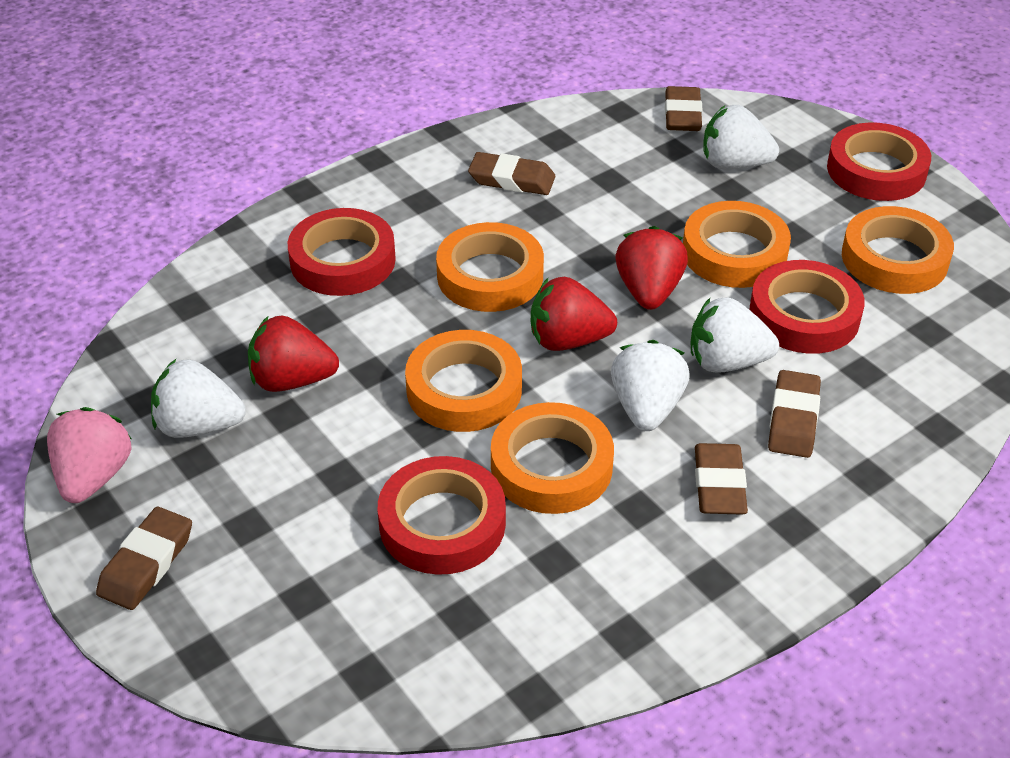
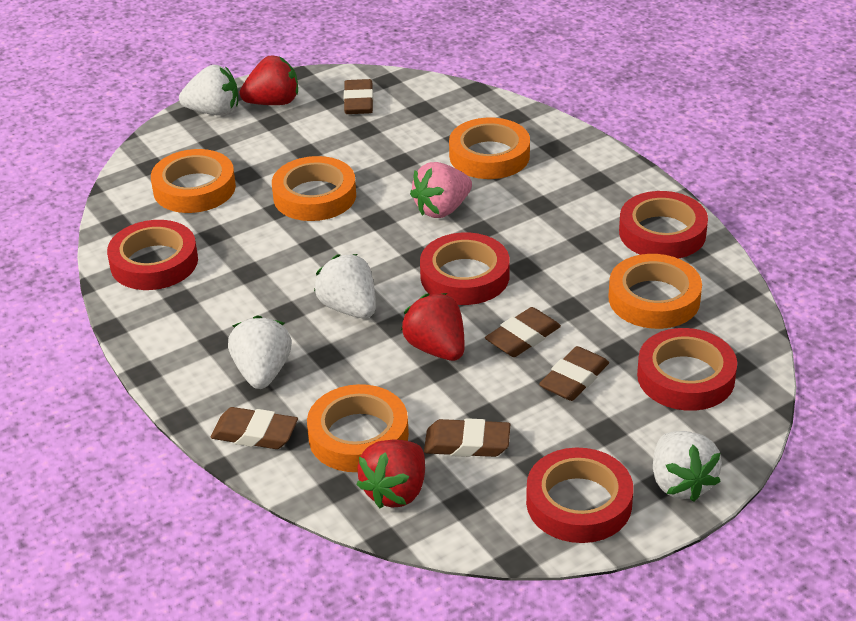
red tape: 4 -> 5

